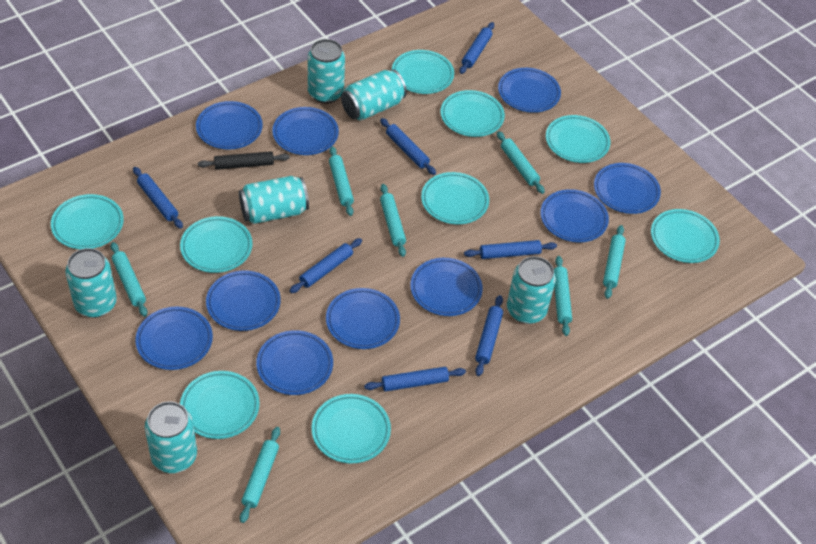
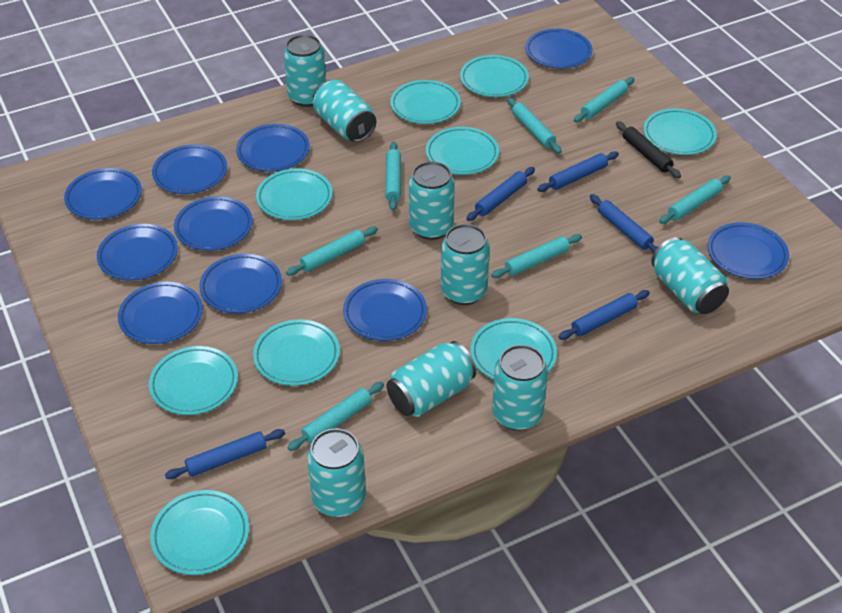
blue rolling pin: 7 -> 5
turquoise can: 6 -> 8

